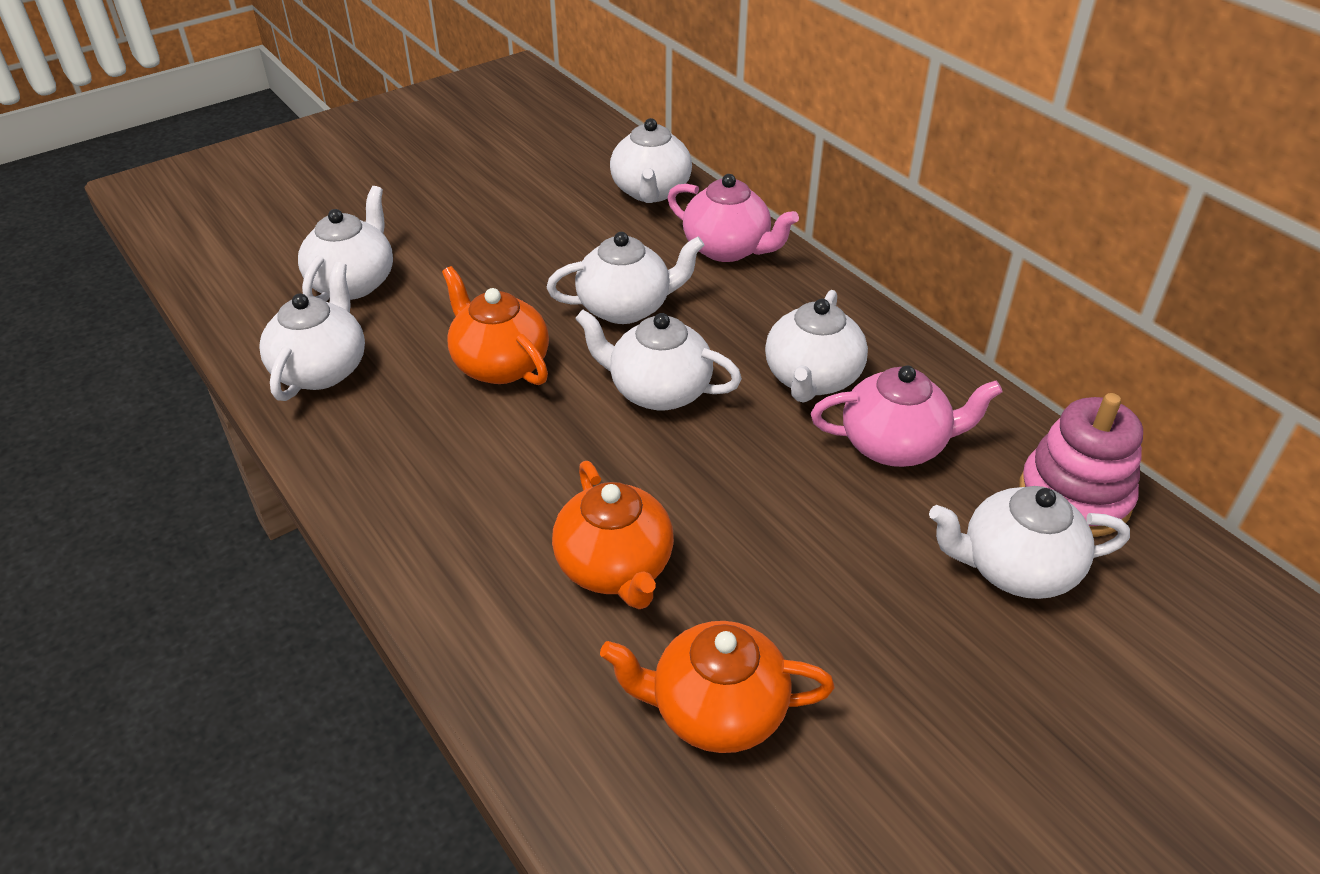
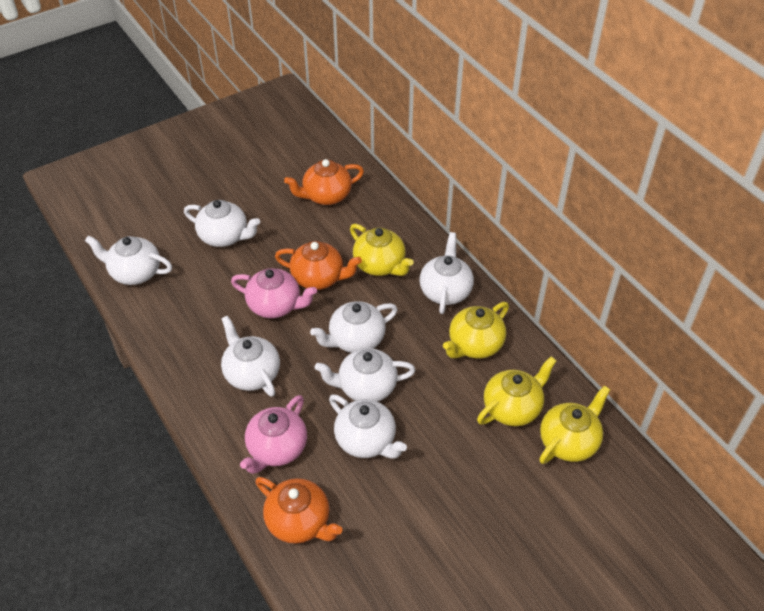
pink stacking toy: 1 -> 0
yellow teapot: 0 -> 4

